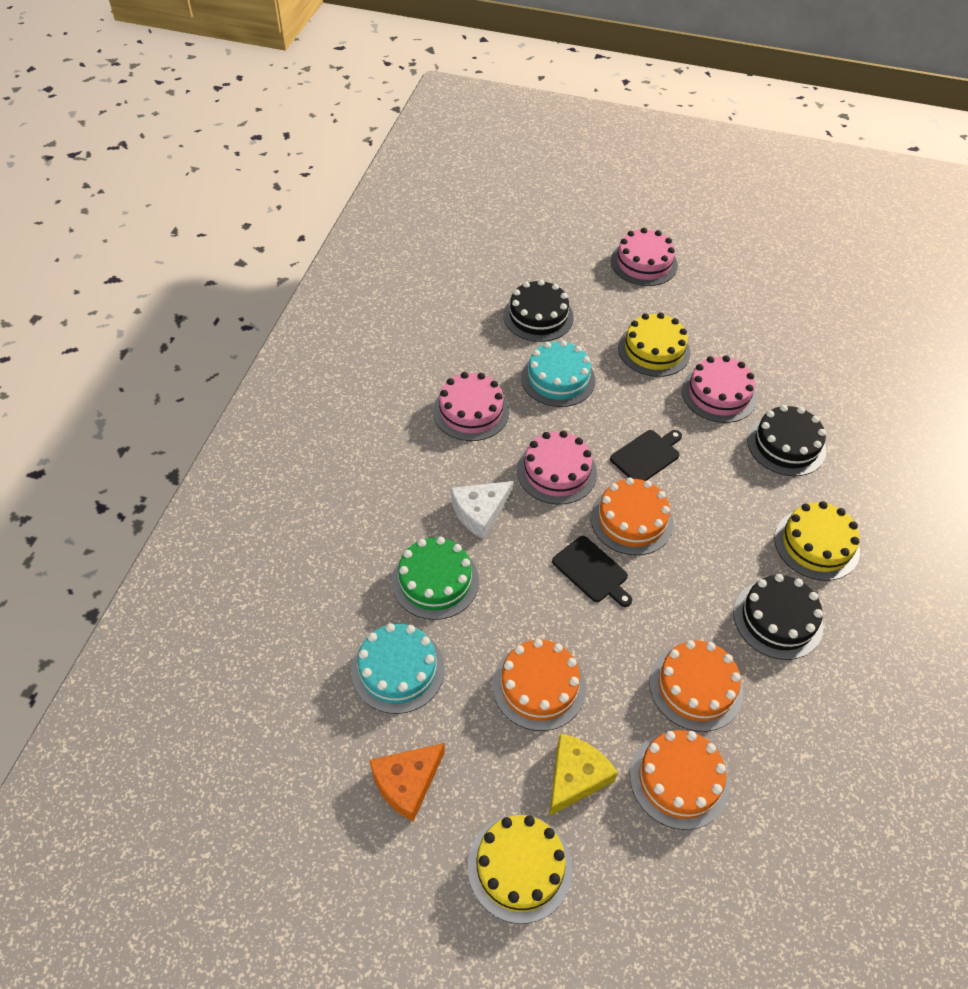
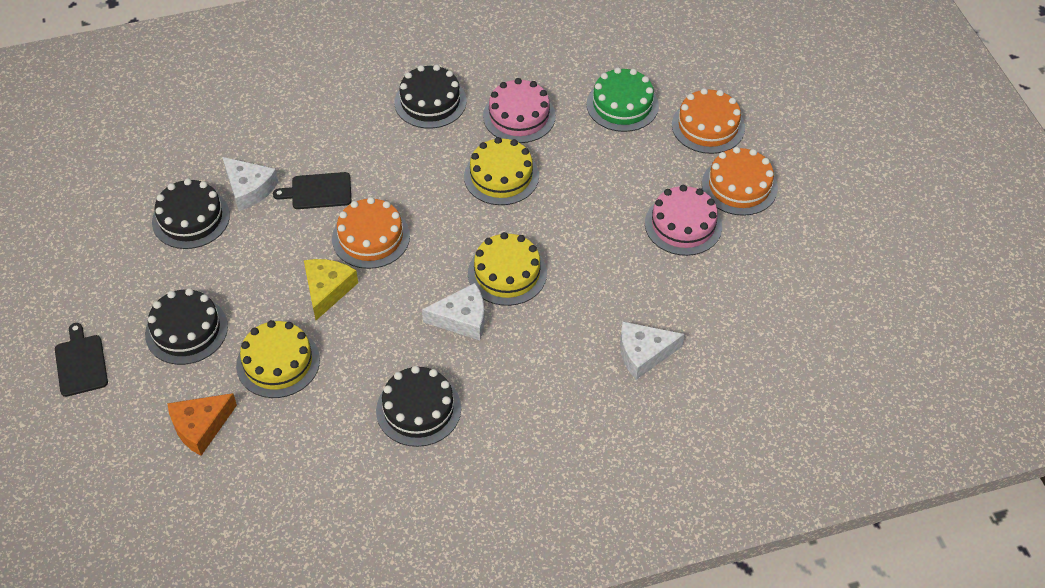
black cake: 3 -> 4
orange cake: 4 -> 3
pink cake: 4 -> 2
turquoise cake: 2 -> 0
white cheese: 1 -> 3

